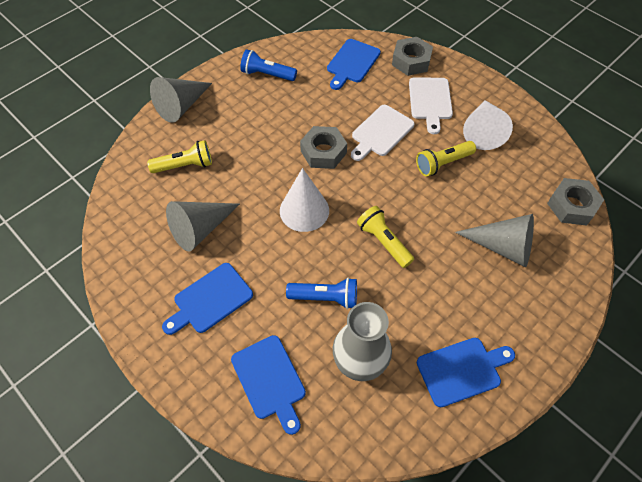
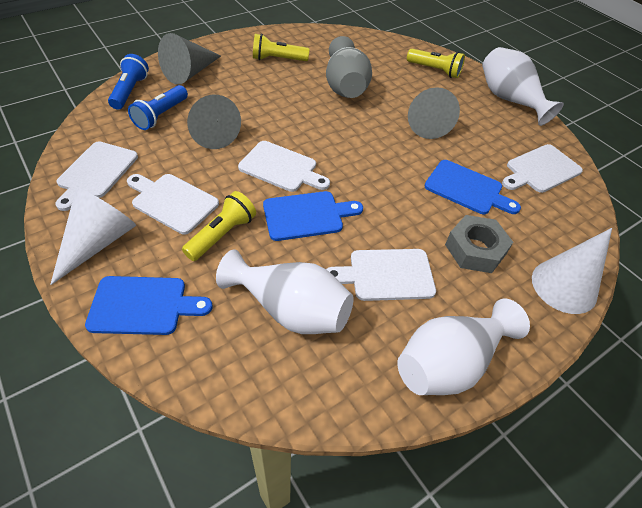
blue cutting board: 4 -> 3
grey nut: 3 -> 1
white cutting board: 2 -> 5
white vase: 0 -> 3

